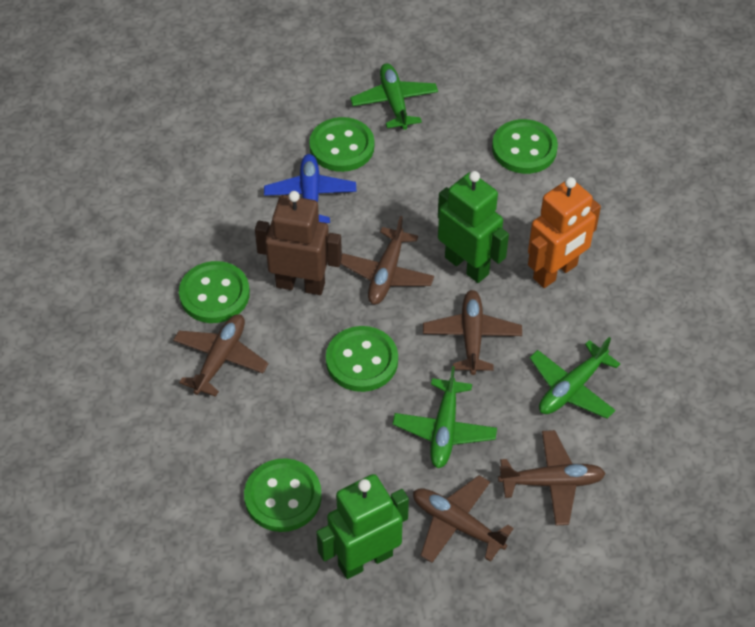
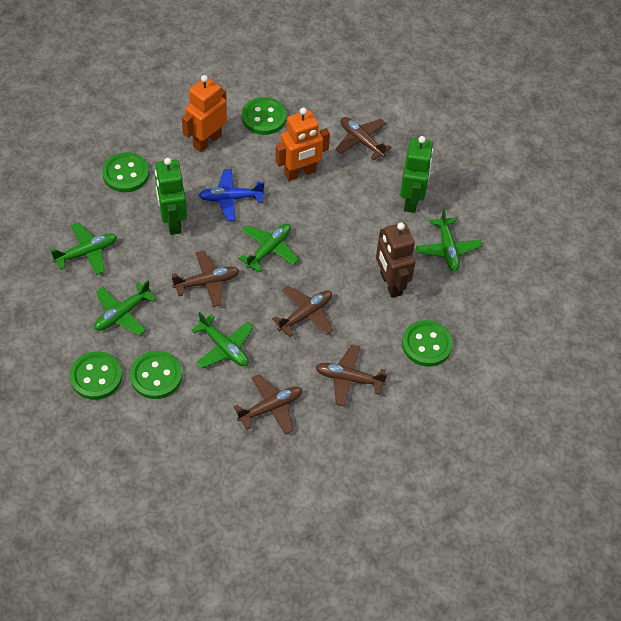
green plane: 3 -> 5
orange robot: 1 -> 2

